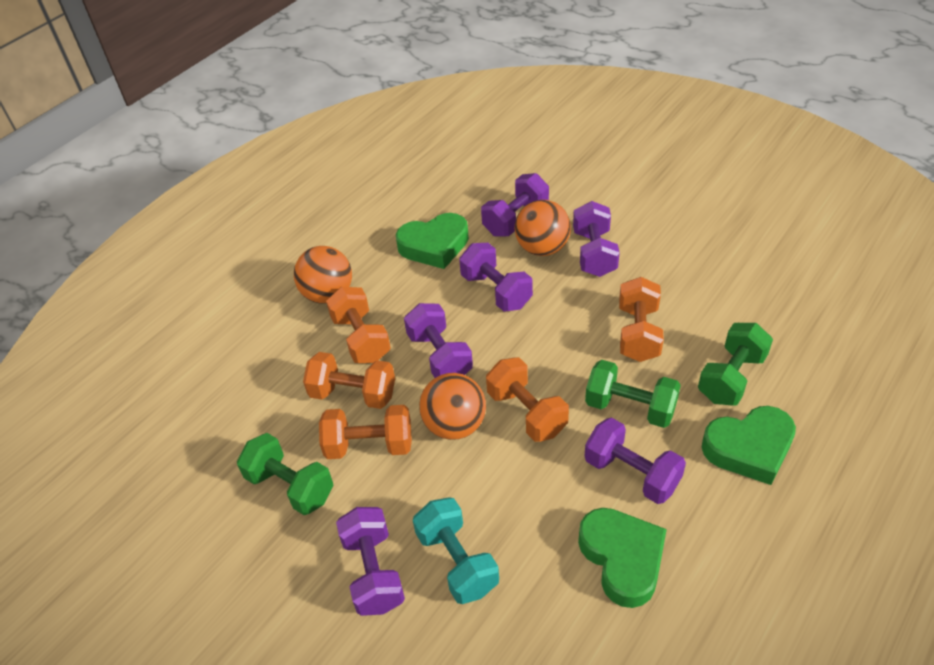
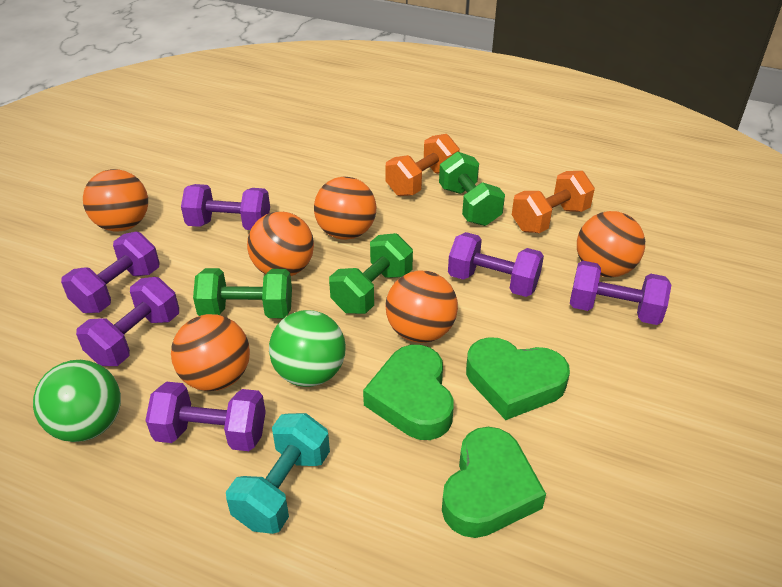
green ball: 0 -> 2
orange ball: 3 -> 6
orange dumbbell: 5 -> 2

